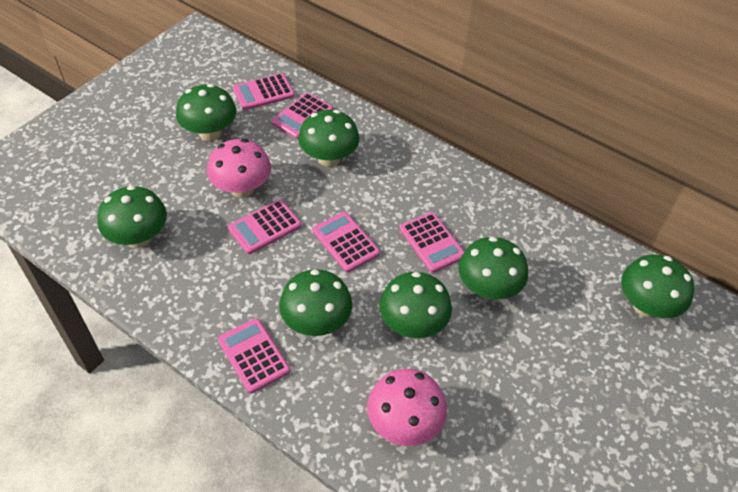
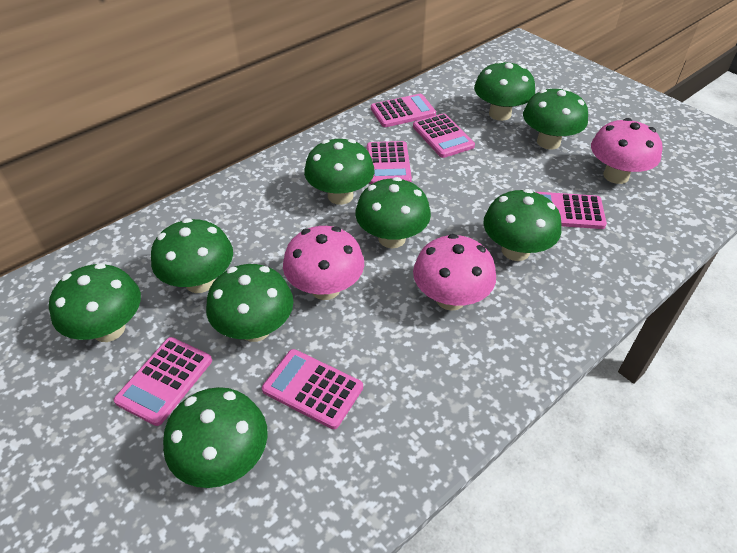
green mushroom: 7 -> 9
pink mushroom: 2 -> 3

